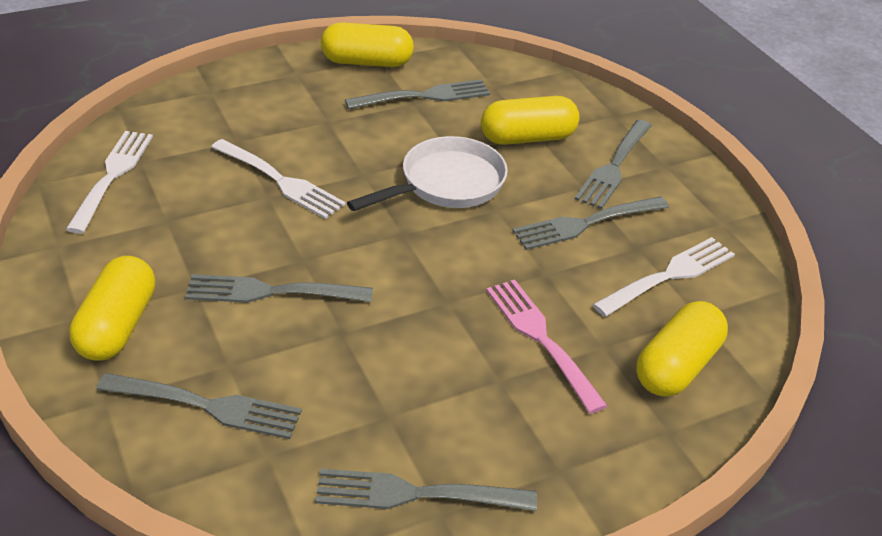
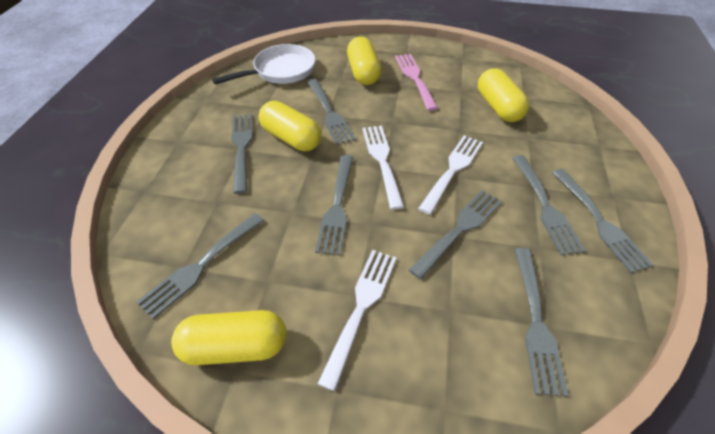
grey fork: 6 -> 8

